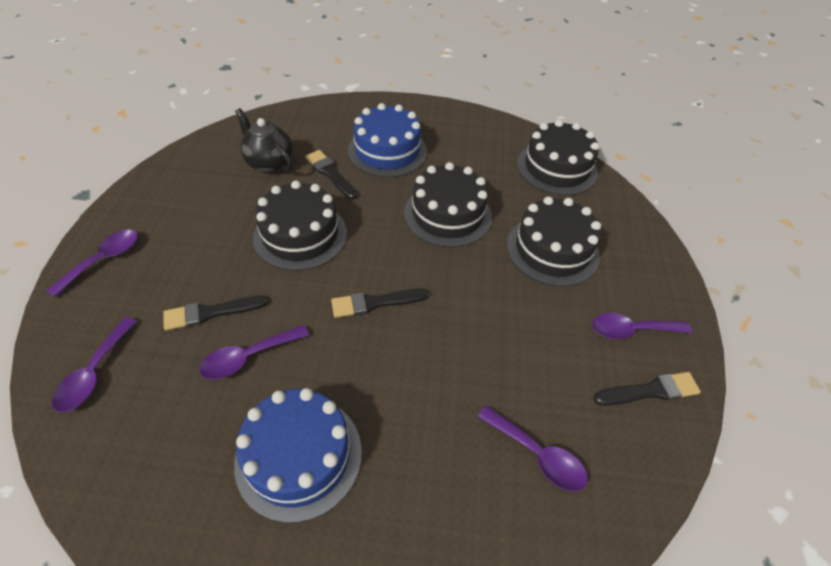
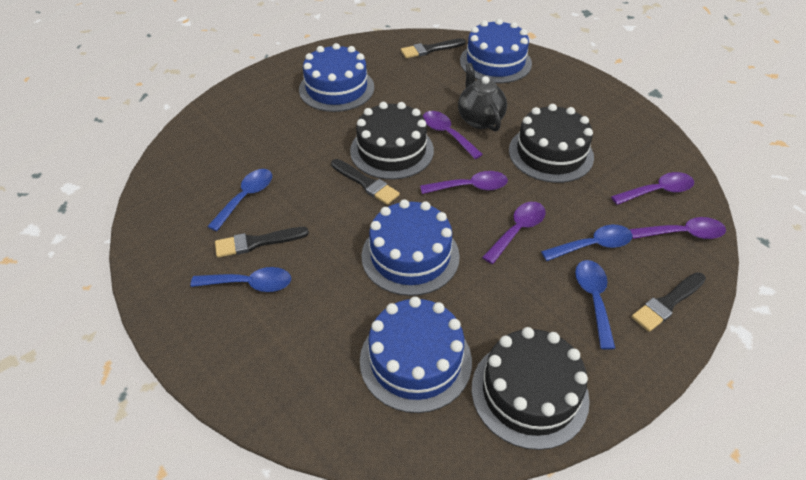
black cake: 4 -> 3
blue cake: 2 -> 4
blue spoon: 0 -> 4

